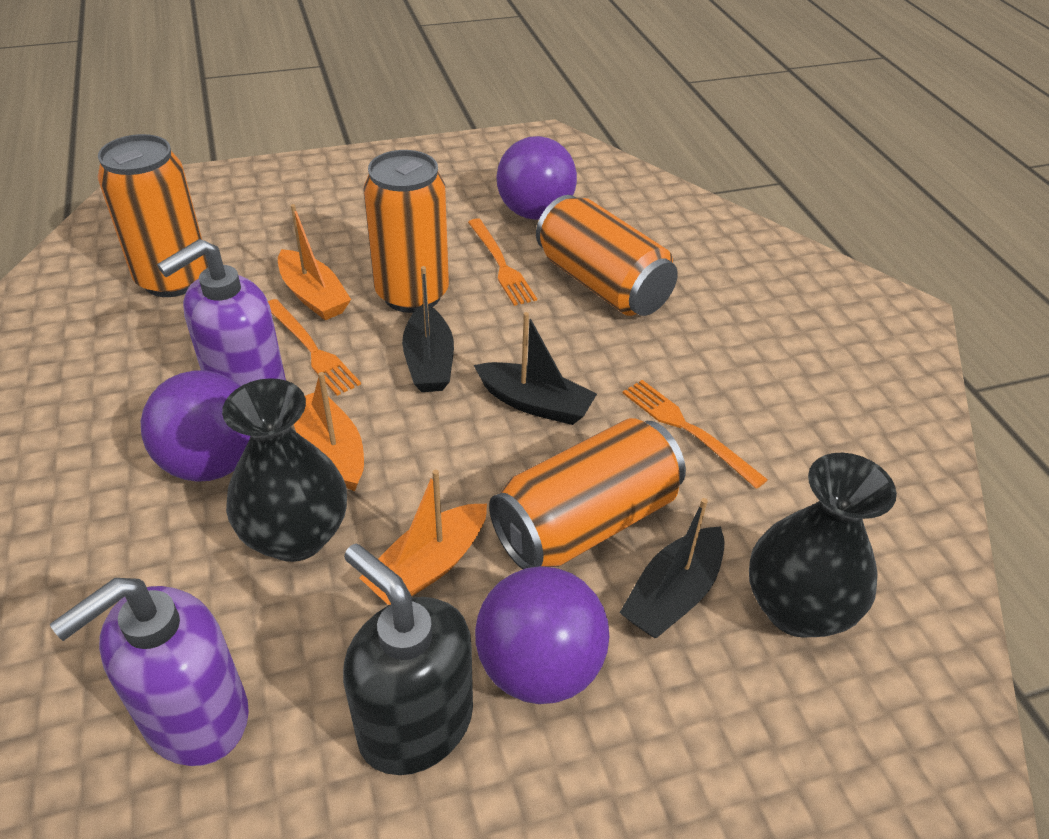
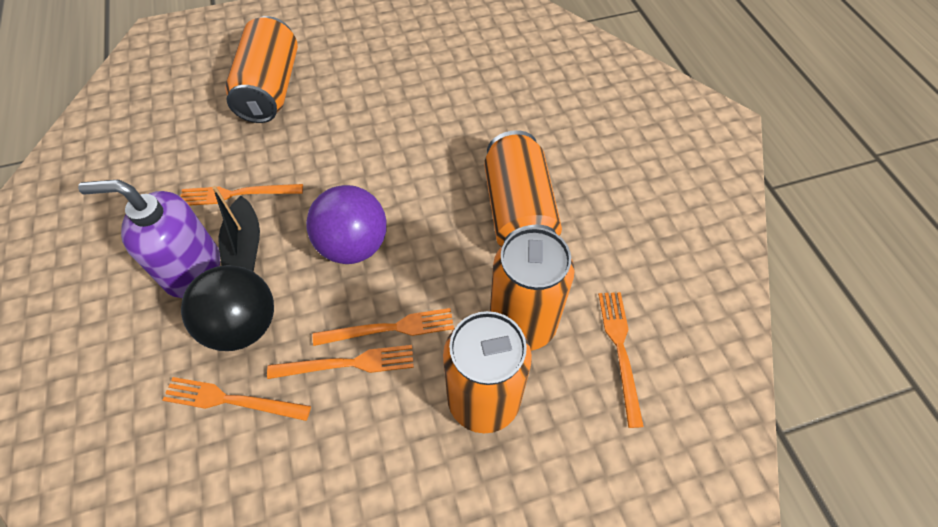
black ball: 0 -> 1
black boat: 3 -> 1
black soap dispenser: 1 -> 0
black vase: 2 -> 0
orange boat: 3 -> 0
orange fork: 3 -> 5
purple ball: 3 -> 1
purple soap dispenser: 2 -> 1

